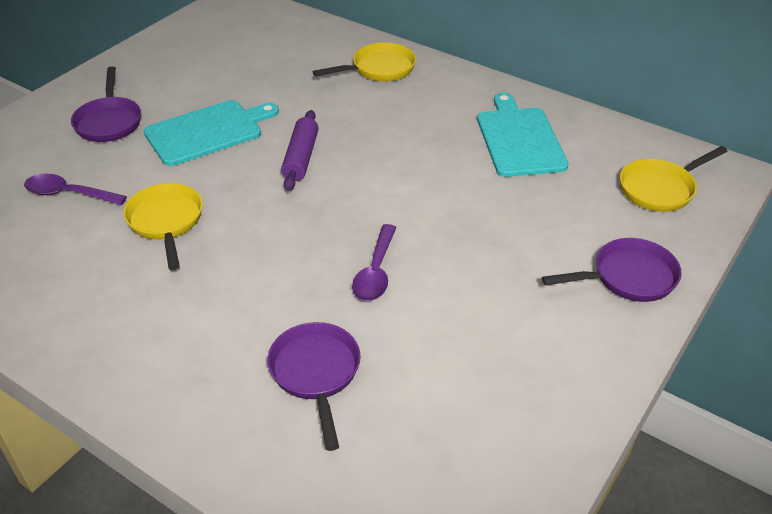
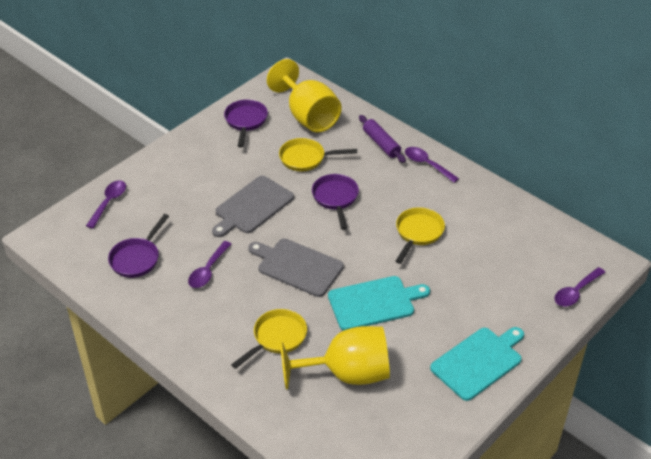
grey cutting board: 0 -> 2
purple spoon: 2 -> 4
yellow goblet: 0 -> 2

